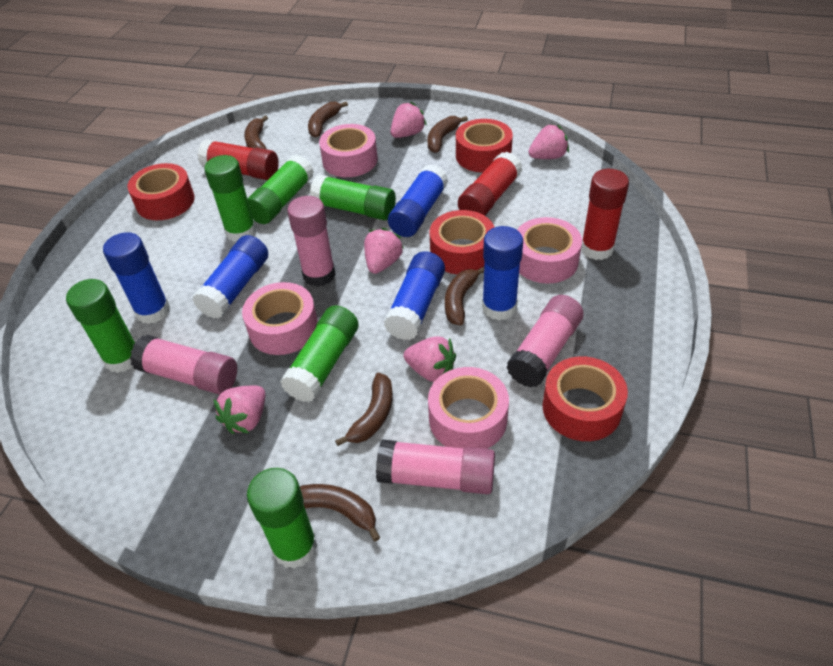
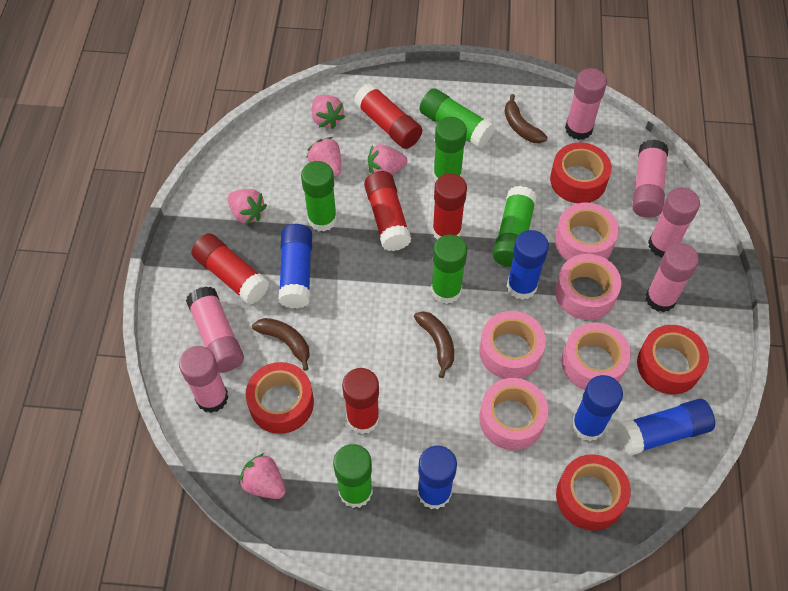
brown banana: 6 -> 3
pink glue stick: 4 -> 6
pink tape: 4 -> 5
red glue stick: 3 -> 5

